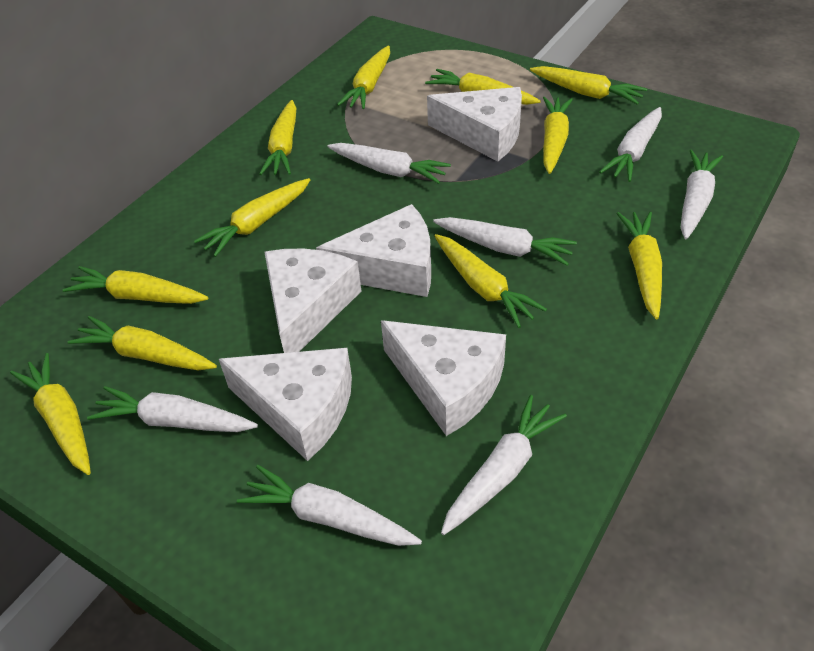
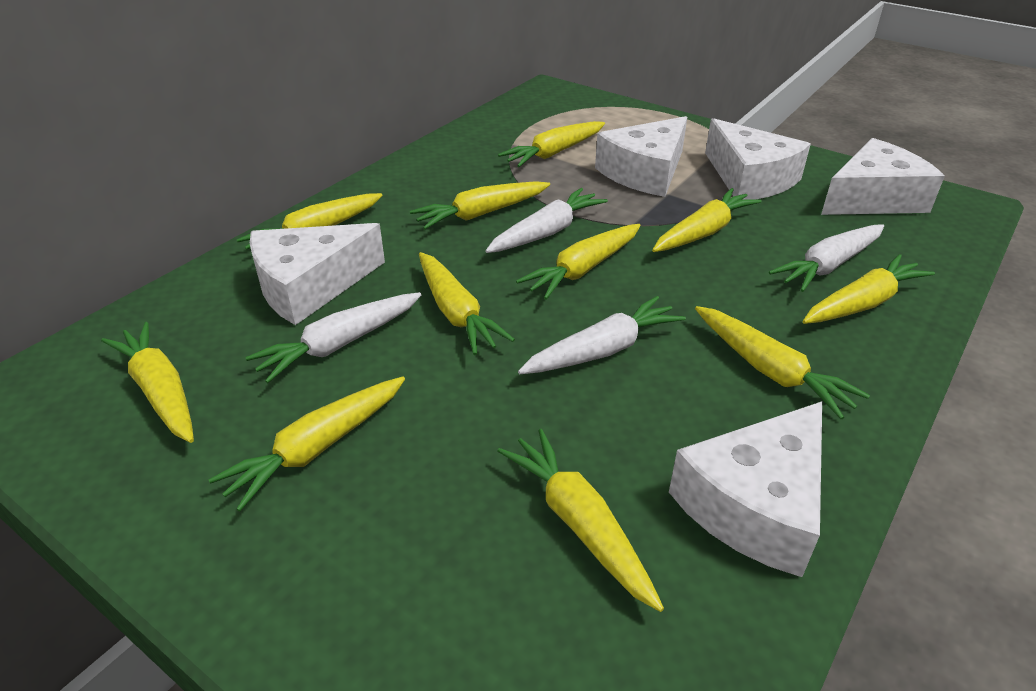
white carrot: 7 -> 4

